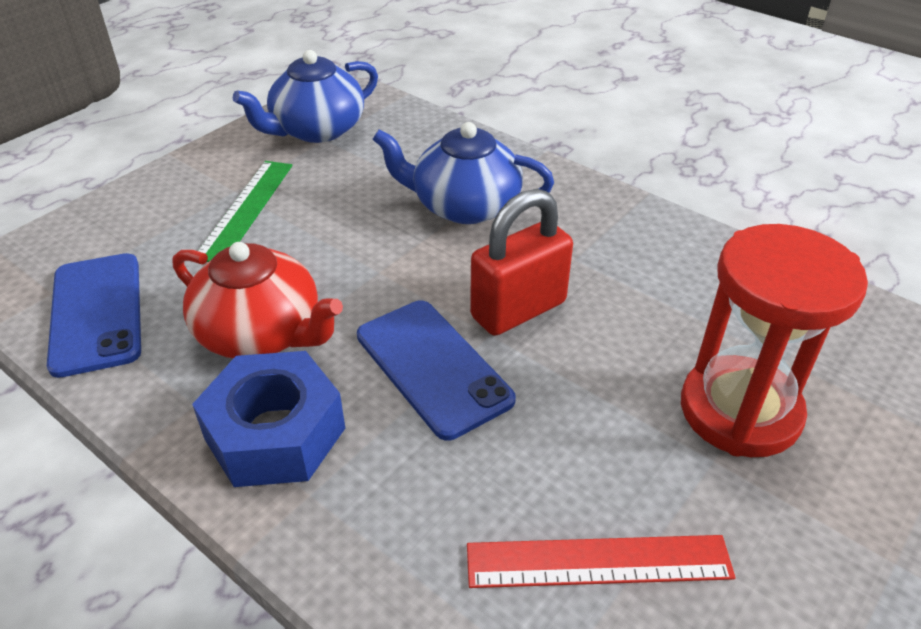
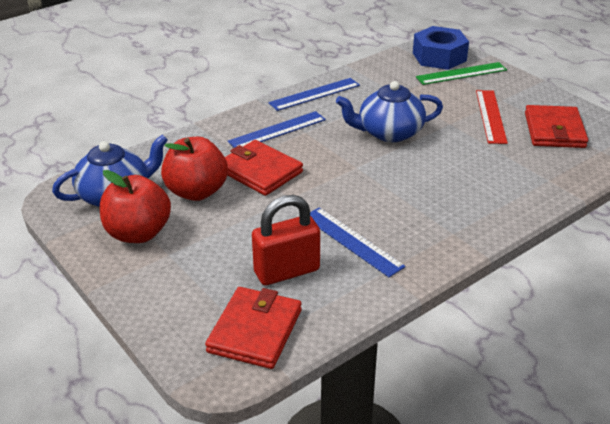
blue phone: 2 -> 0
blue ruler: 0 -> 3
red apple: 0 -> 2
red hourglass: 1 -> 0
red teapot: 1 -> 0
red wallet: 0 -> 3

